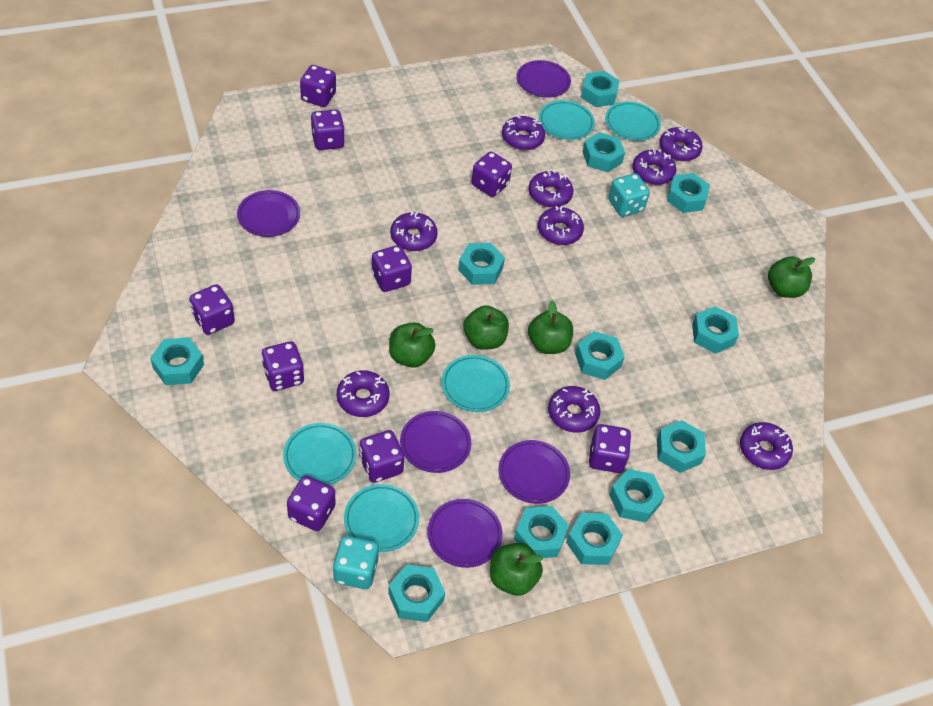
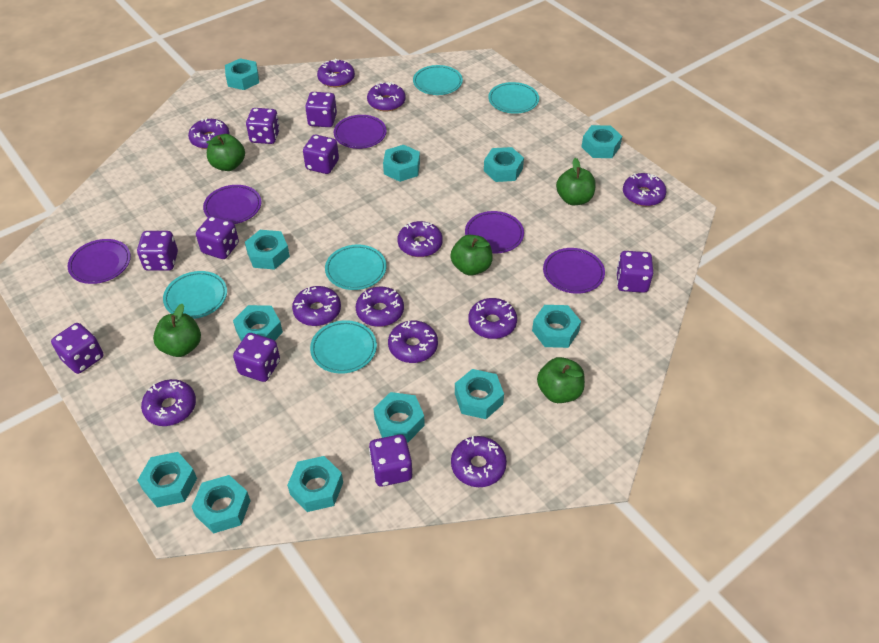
purple donut: 9 -> 11
turquoise dice: 2 -> 0

